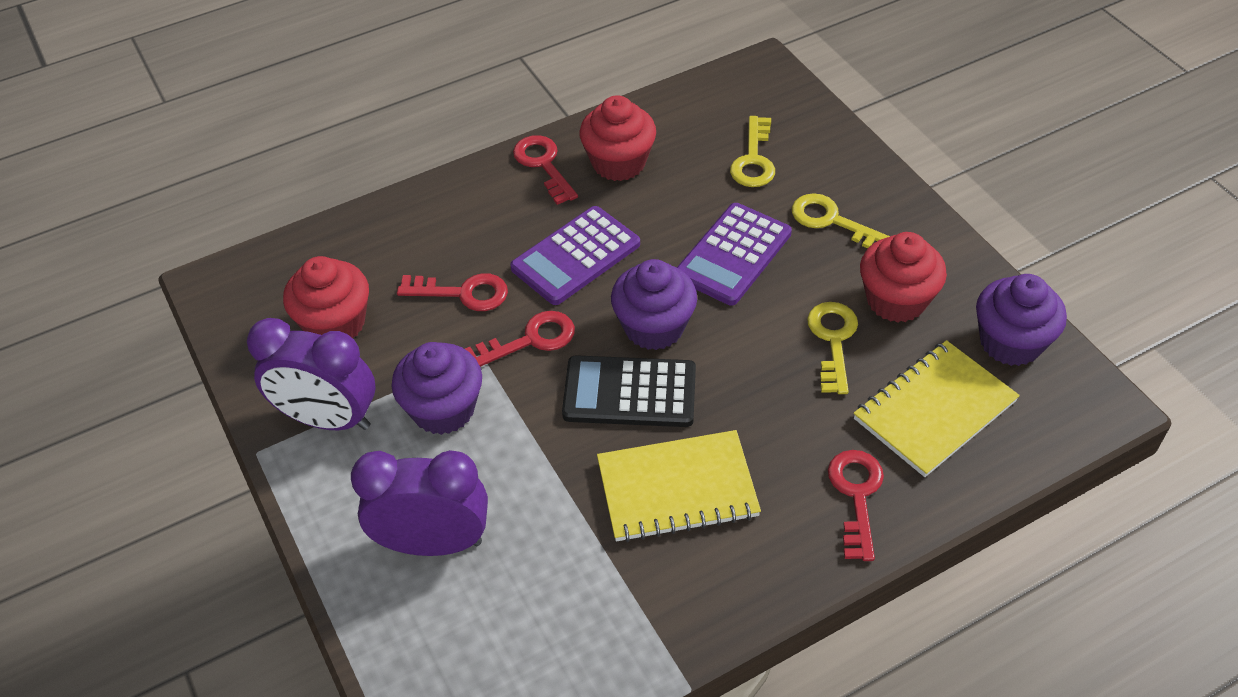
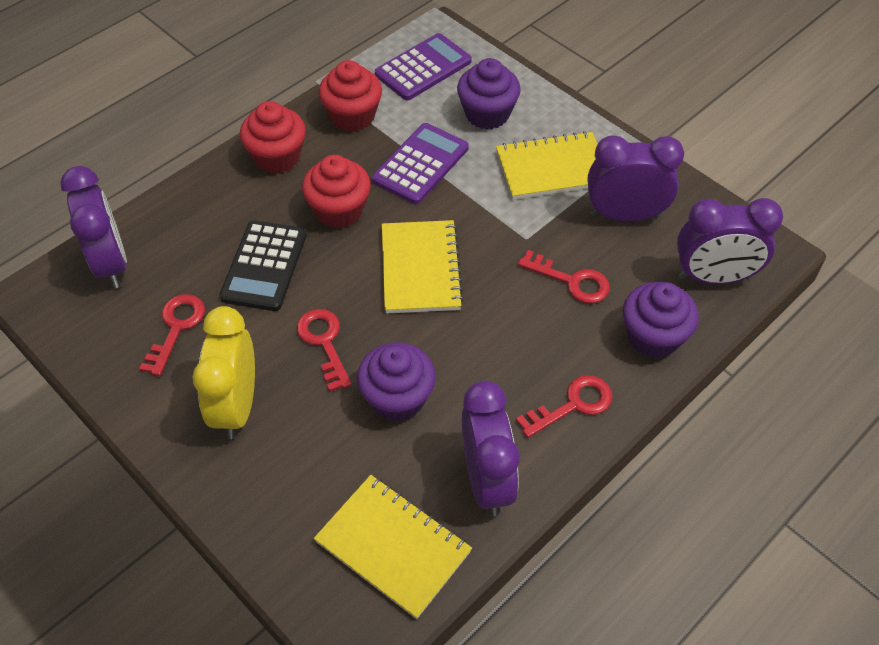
purple clock: 2 -> 4
yellow clock: 0 -> 1
yellow key: 3 -> 0
yellow notebook: 2 -> 3

